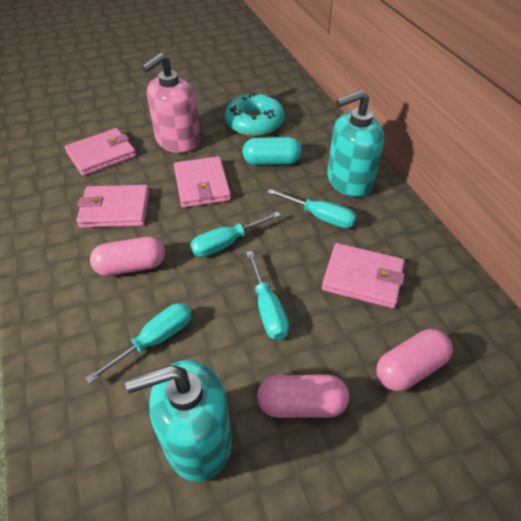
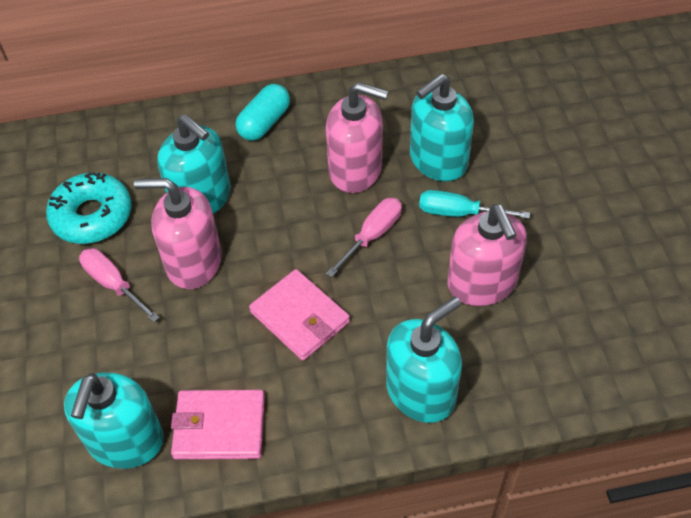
pink capsule: 3 -> 0
pink screwdriver: 0 -> 2
pink soap dispenser: 1 -> 3
pink wallet: 4 -> 2
turquoise screwdriver: 4 -> 1
turquoise soap dispenser: 2 -> 4

